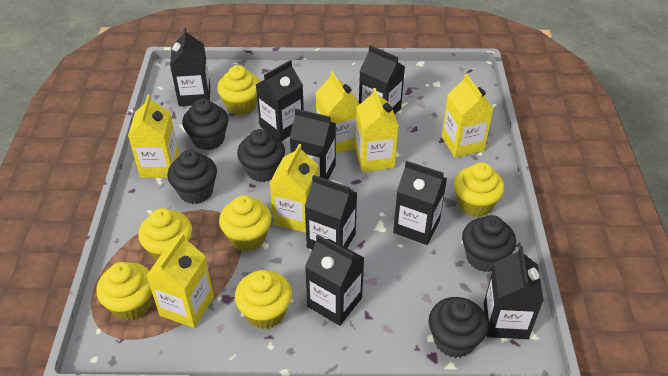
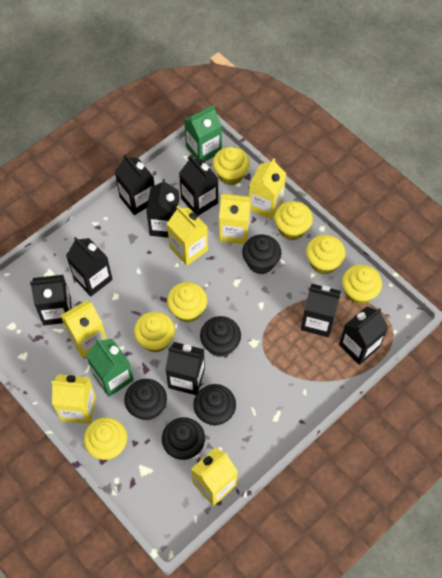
green carton: 0 -> 2
yellow cupcake: 6 -> 7

